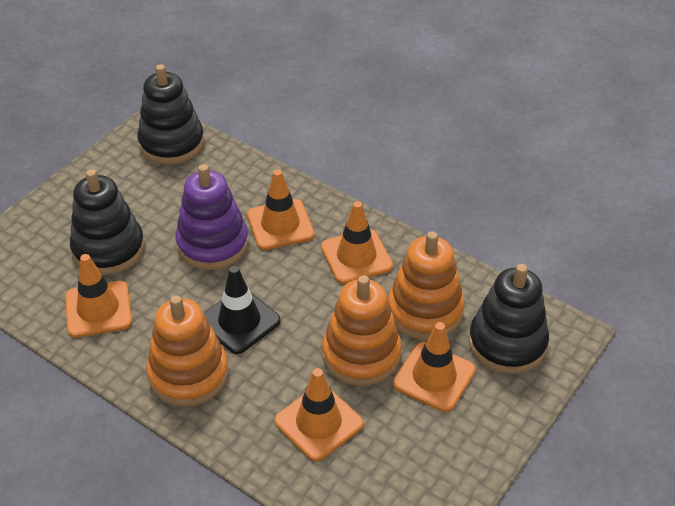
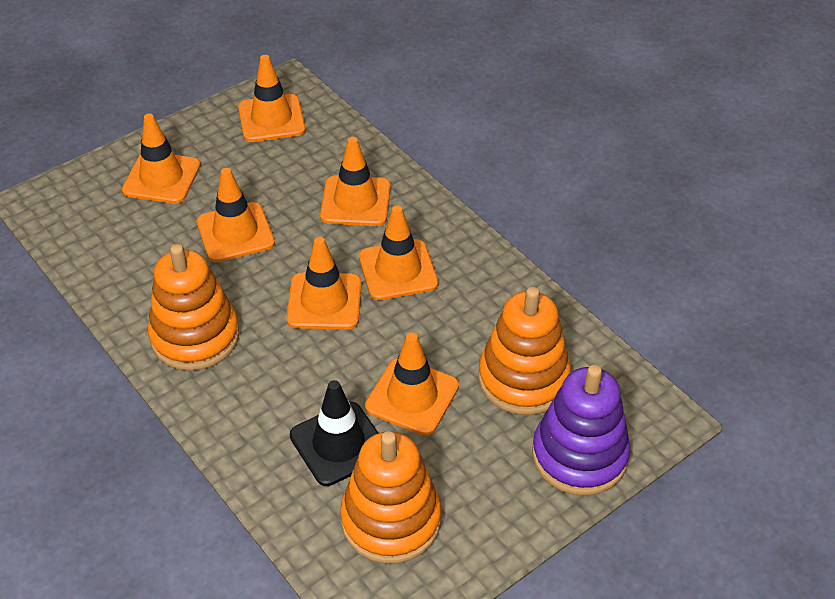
black stacking toy: 3 -> 0
orange traffic cone: 5 -> 7

